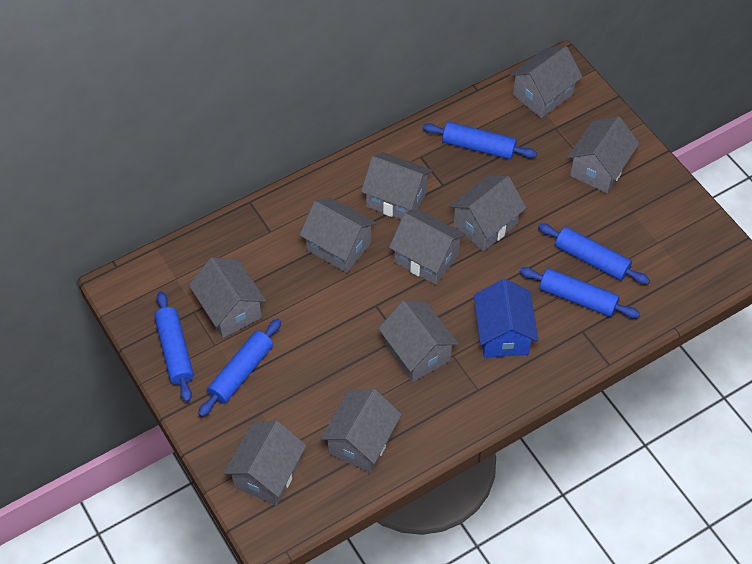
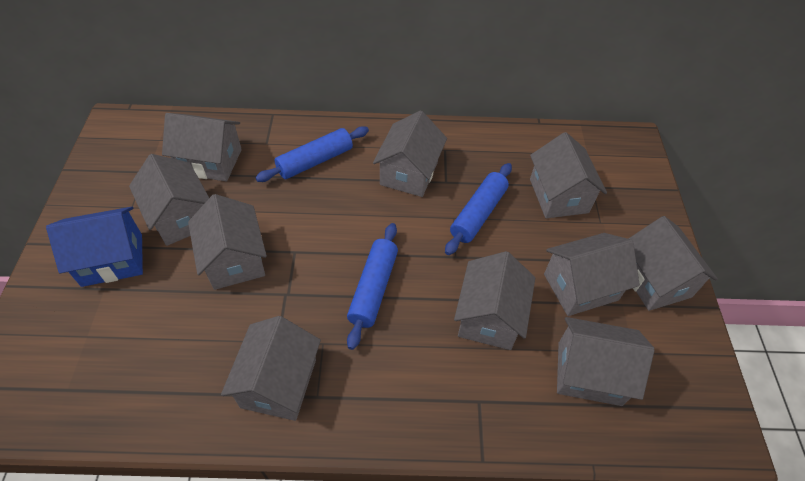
blue rolling pin: 5 -> 3

